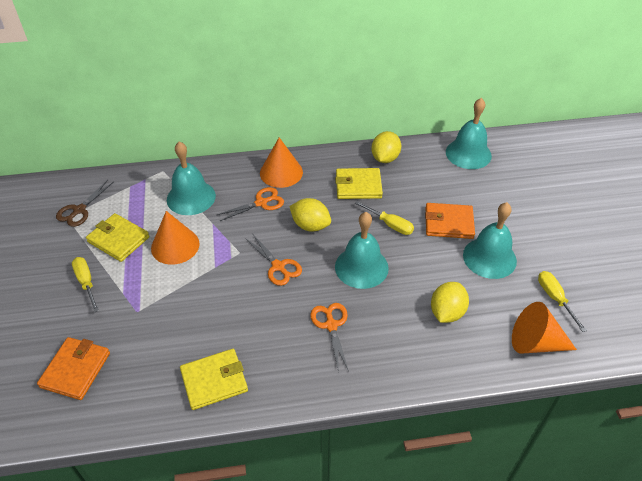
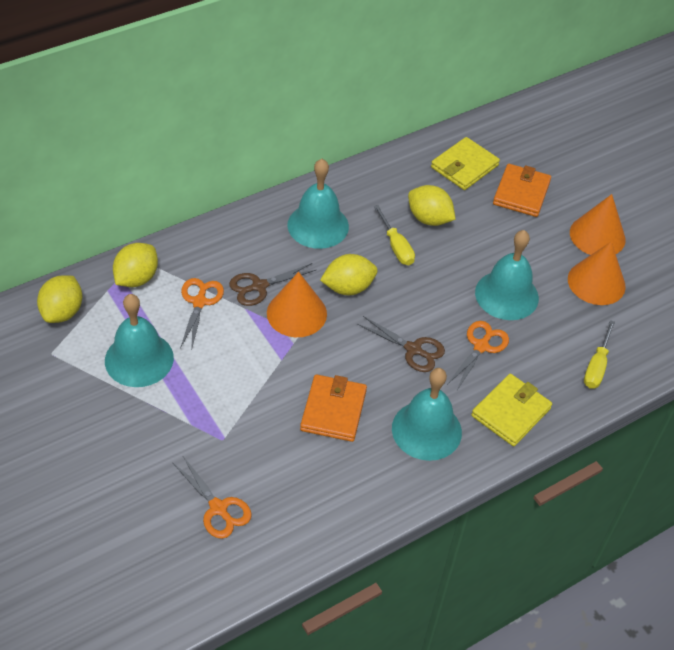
brown scissors: 1 -> 2
yellow lemon: 3 -> 4
yellow screwdriver: 3 -> 2
yellow wallet: 3 -> 2

